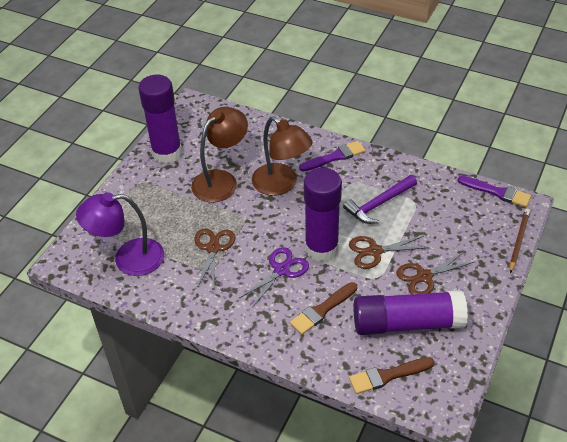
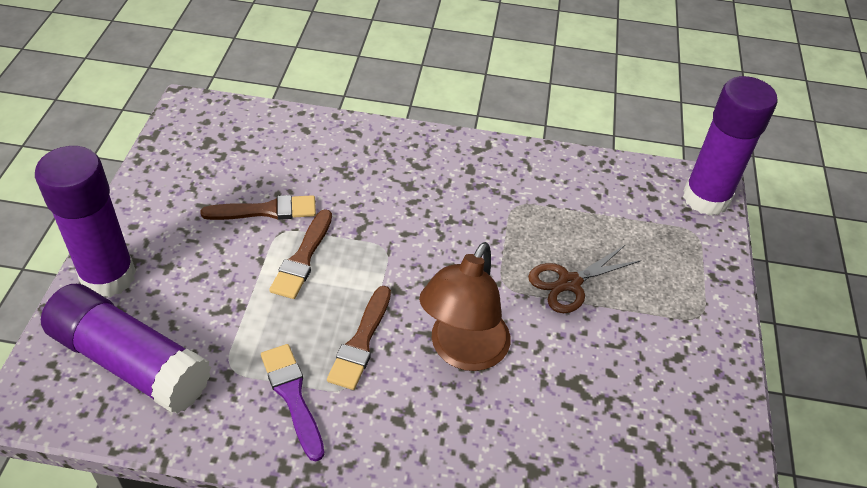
brown brush: 2 -> 3
brown lamp: 2 -> 1
brown pencil: 1 -> 0
brown scissors: 3 -> 1
purple brush: 2 -> 1
purple hammer: 1 -> 0
purple lamp: 1 -> 0
purple scissors: 1 -> 0

